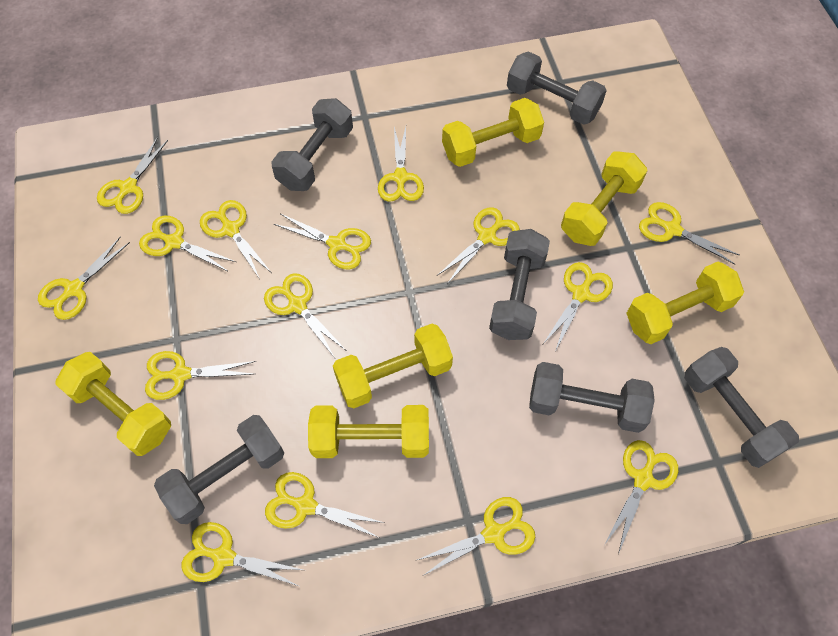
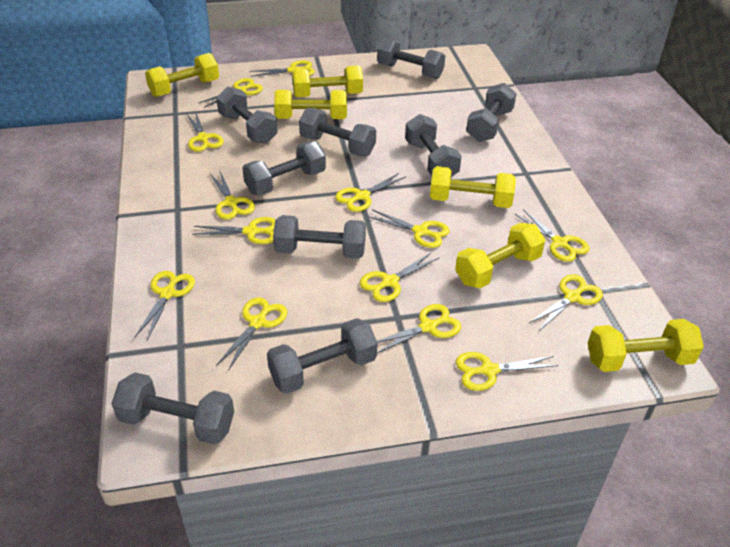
grey dumbbell: 6 -> 9
yellow scissors: 15 -> 14

